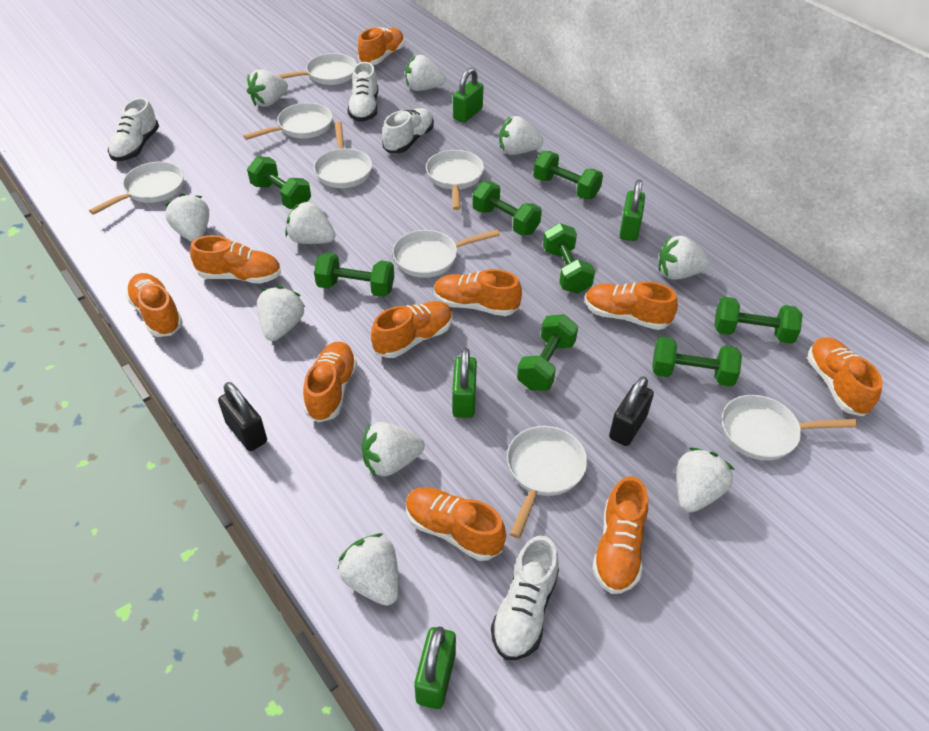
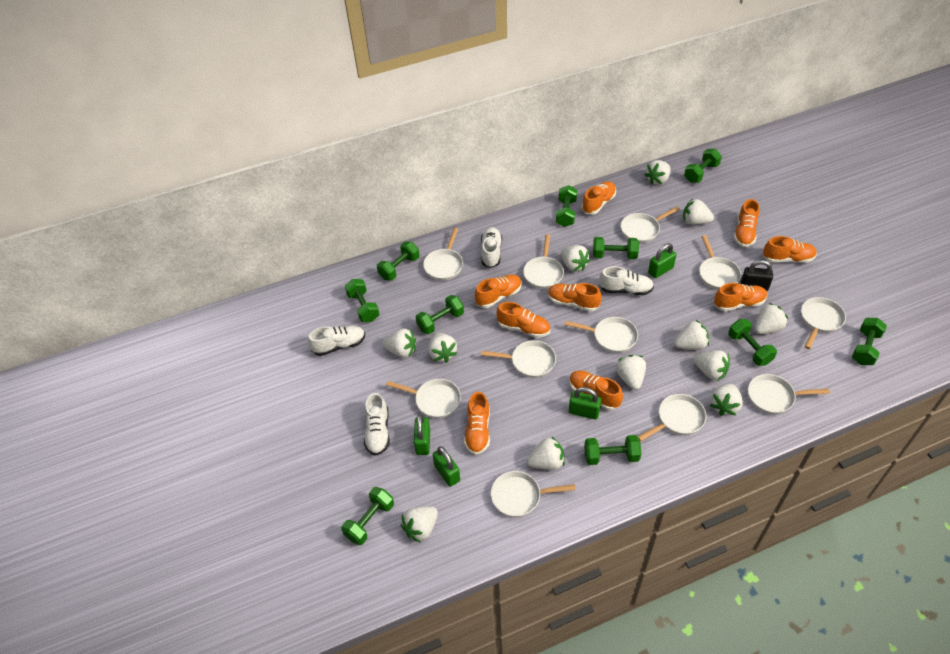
black padlock: 2 -> 1
green dumbbell: 8 -> 10
orange shoe: 10 -> 9
white pan: 8 -> 11
white strawberry: 10 -> 12

